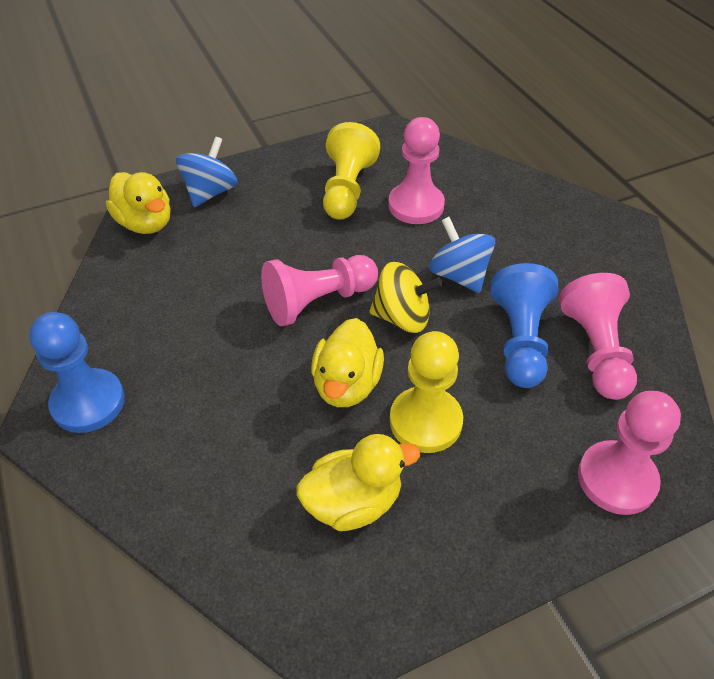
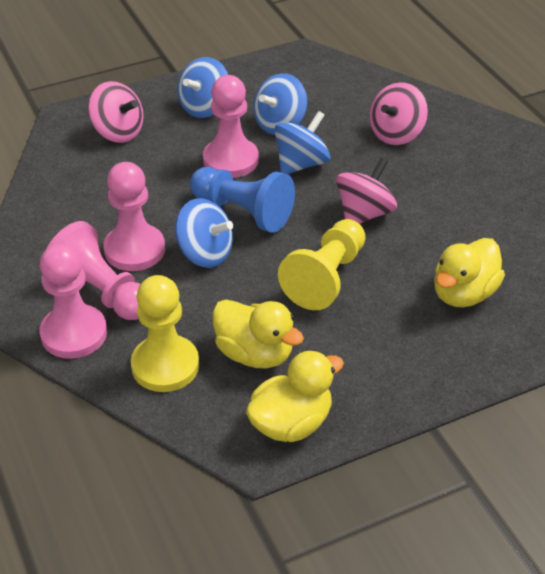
blue pawn: 2 -> 1
blue spinning top: 2 -> 4
pink spinning top: 0 -> 3
yellow spinning top: 1 -> 0

